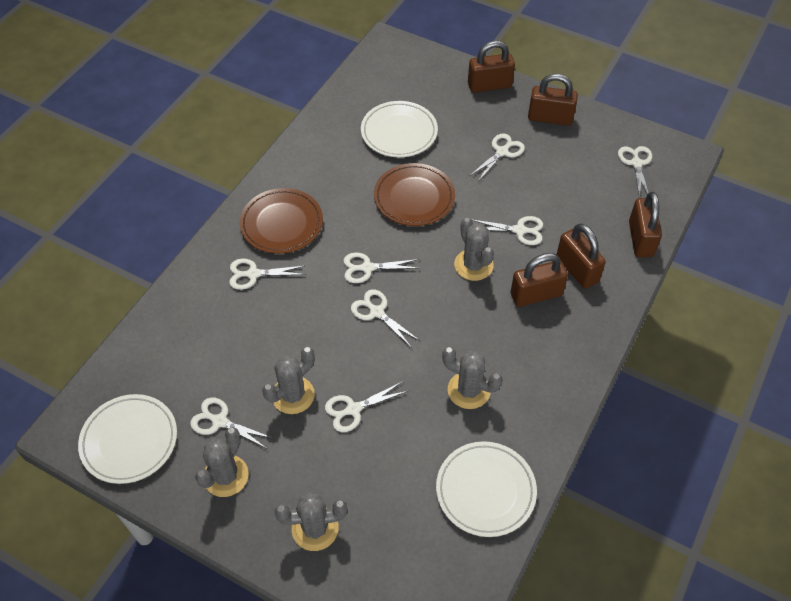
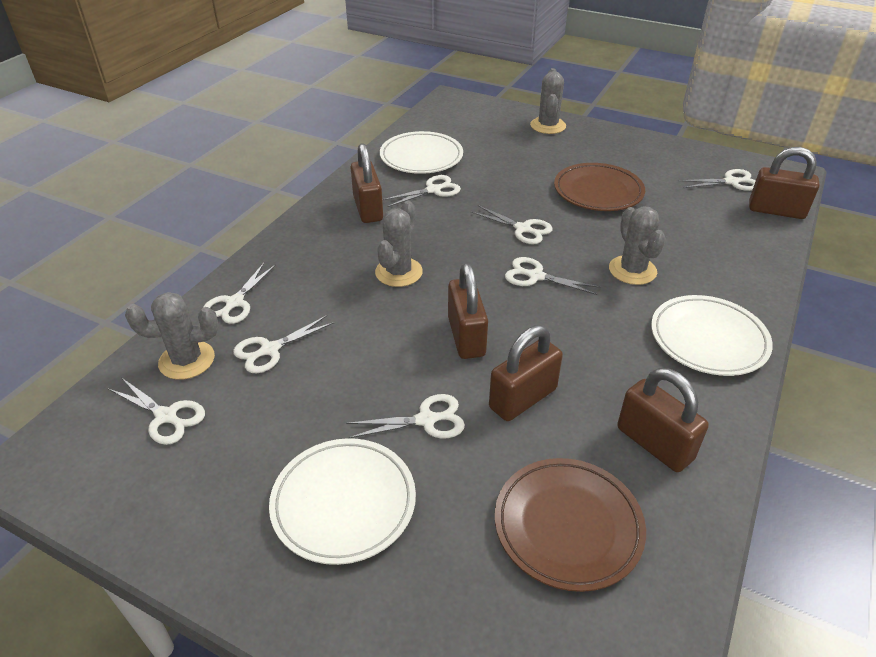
grey cactus: 5 -> 4

